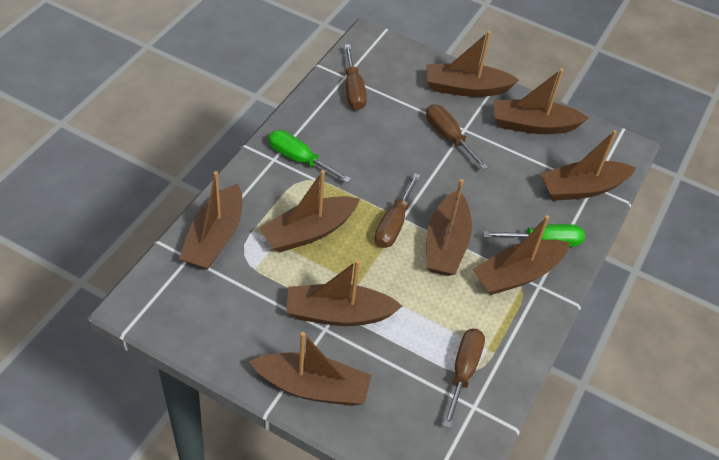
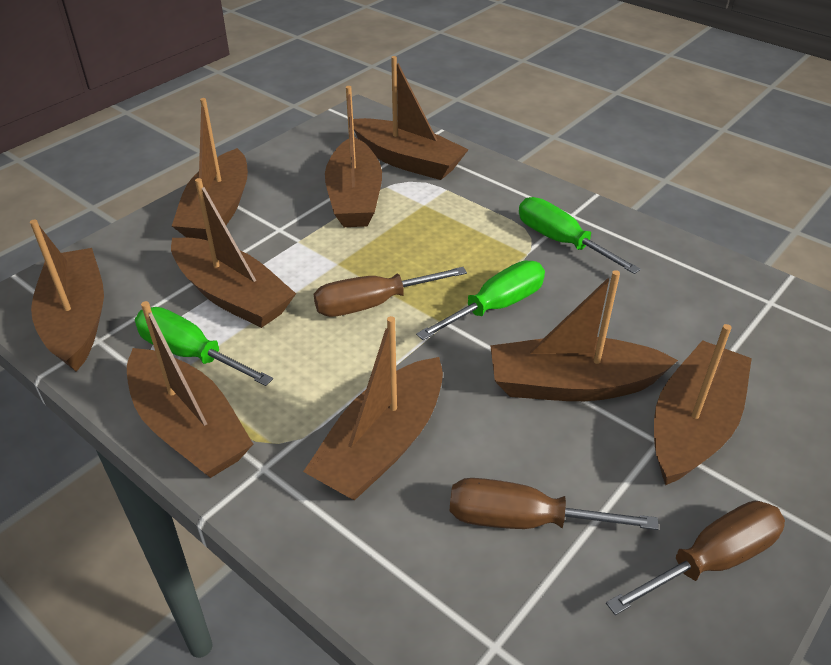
brown screwdriver: 4 -> 3
green screwdriver: 2 -> 3

